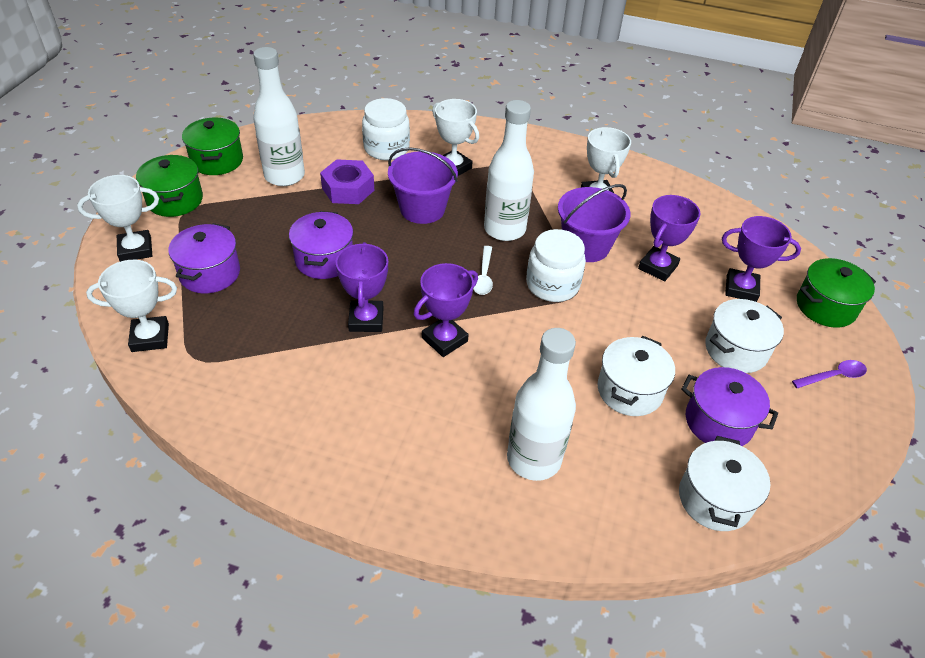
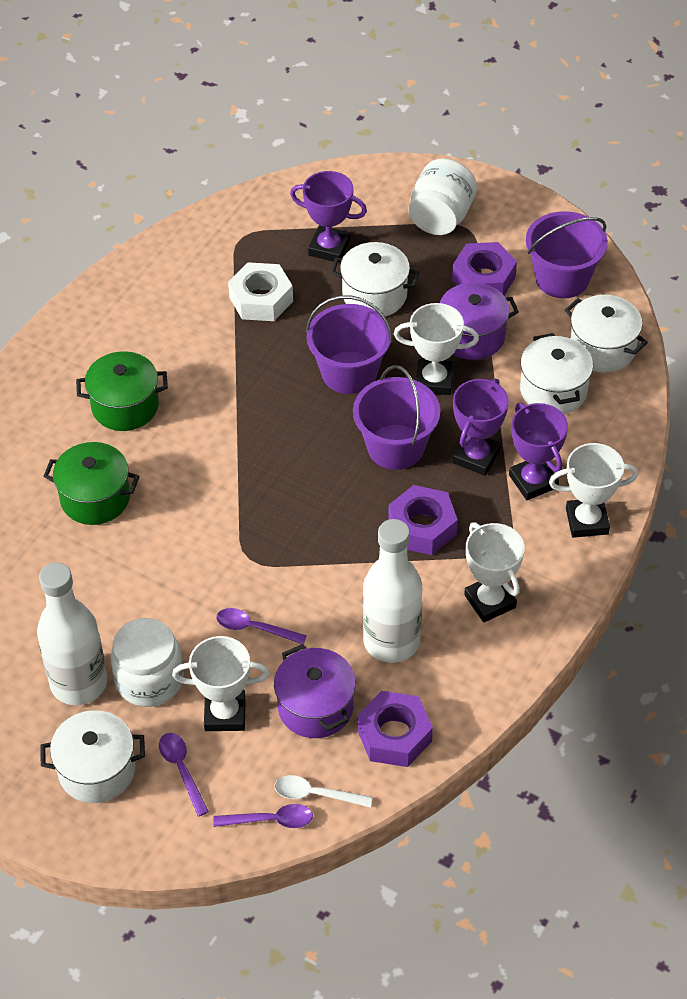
green pot: 3 -> 2
purple bucket: 2 -> 3
purple nut: 1 -> 3
purple pot: 3 -> 2
purple spoon: 1 -> 3
purple trophy: 4 -> 3
white bottle: 3 -> 2
white nut: 0 -> 1
white pot: 3 -> 4

